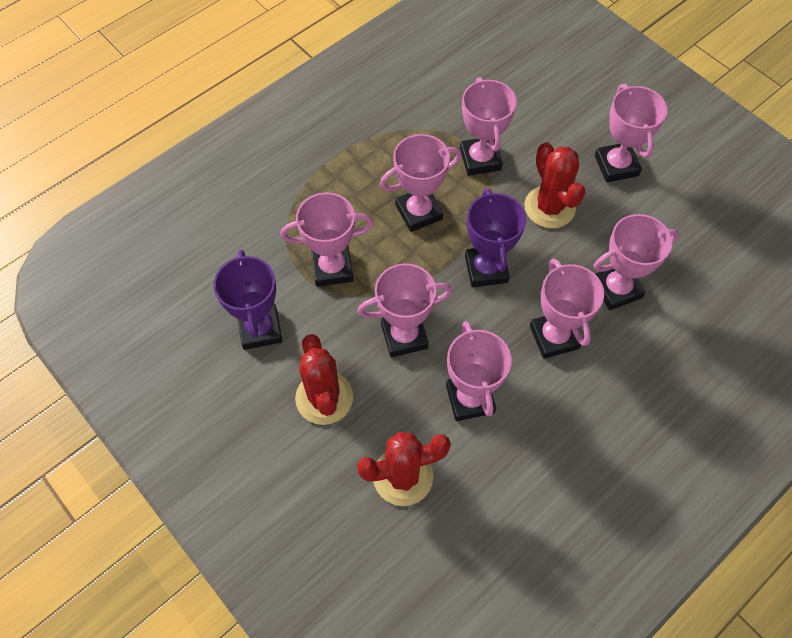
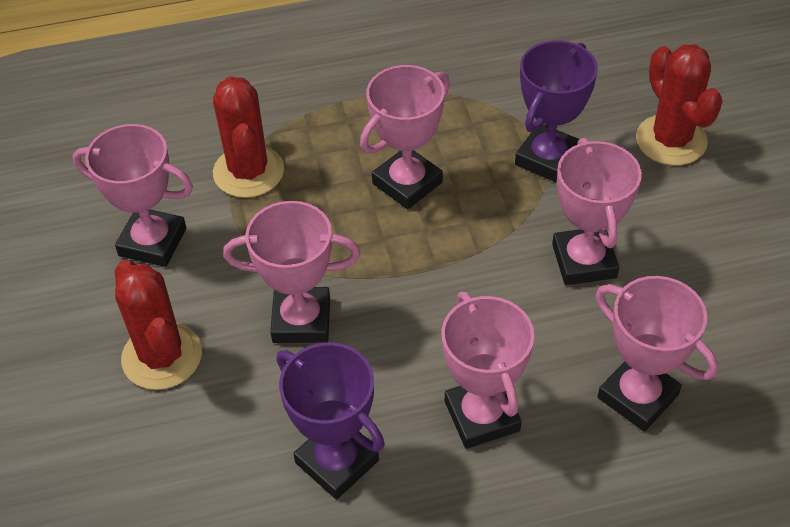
pink trophy: 8 -> 6

